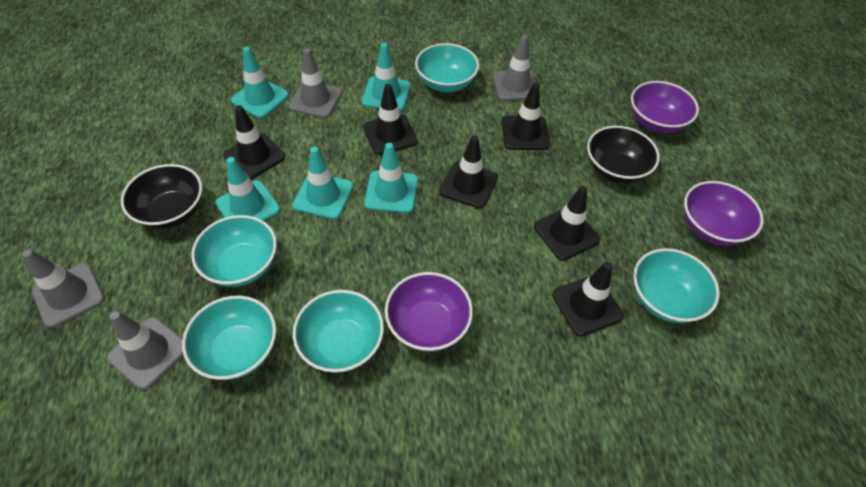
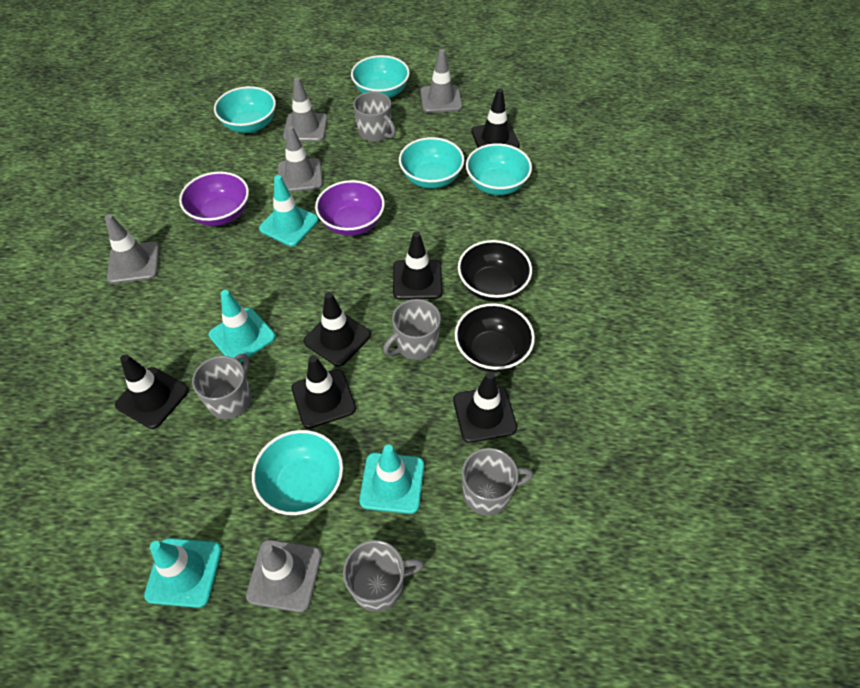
grey mug: 0 -> 5
grey traffic cone: 4 -> 5
purple bowl: 3 -> 2
turquoise traffic cone: 5 -> 4

